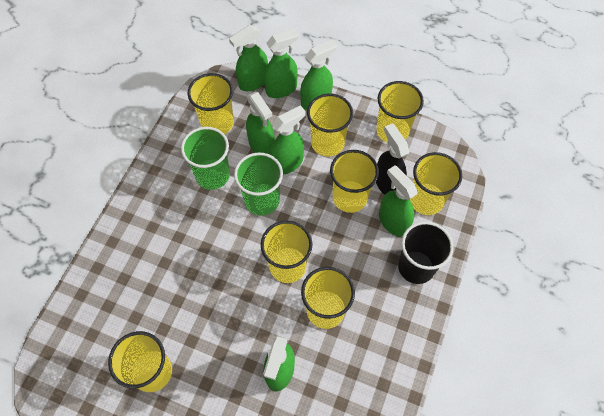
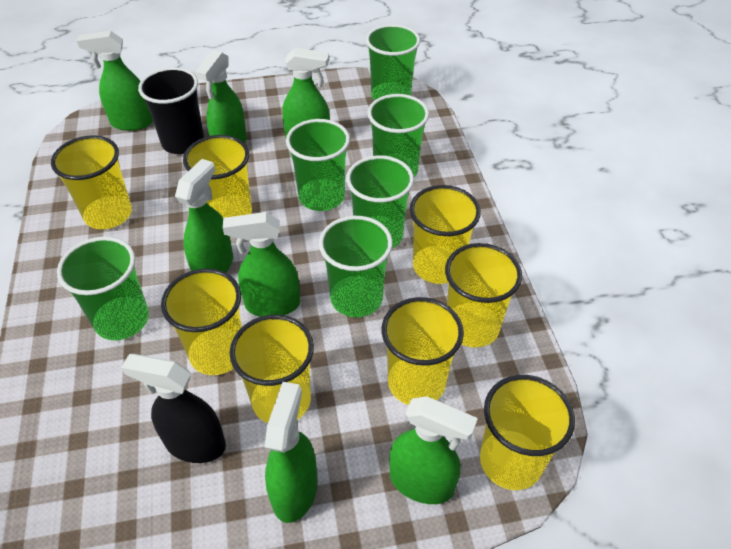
green cup: 2 -> 6

